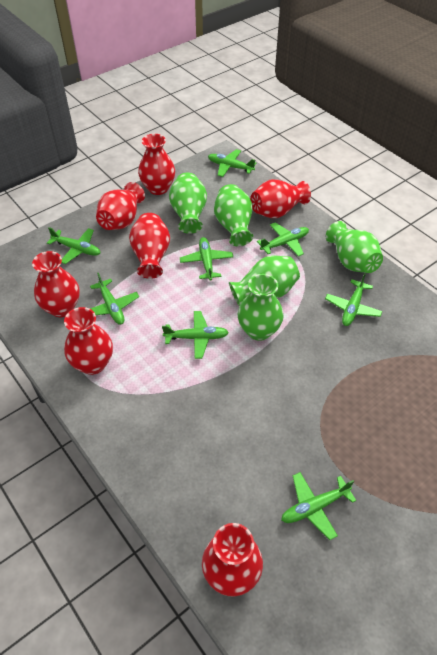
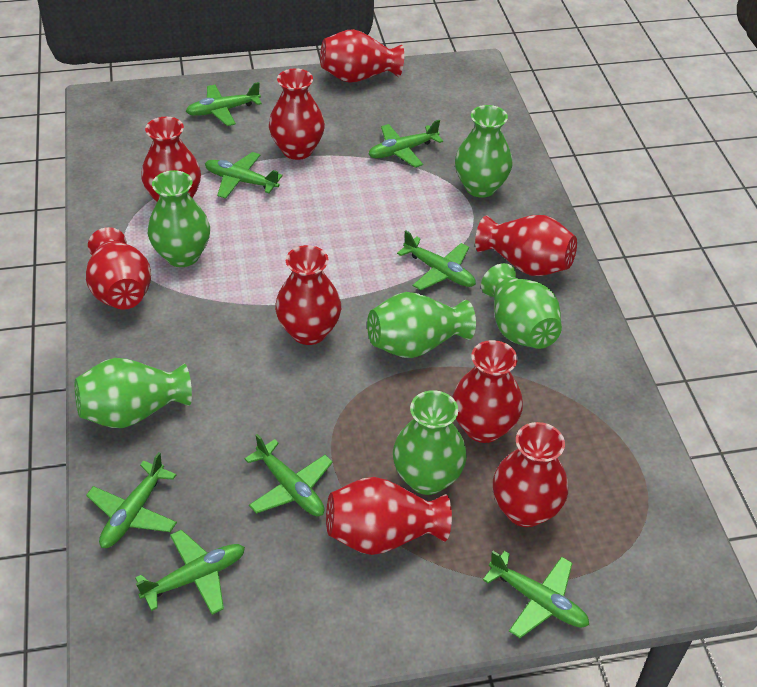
green vase: 5 -> 6
red vase: 7 -> 9

